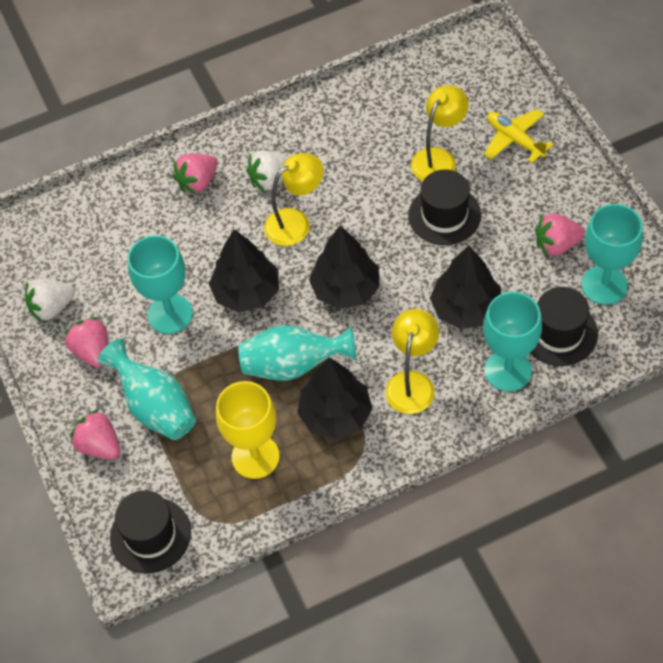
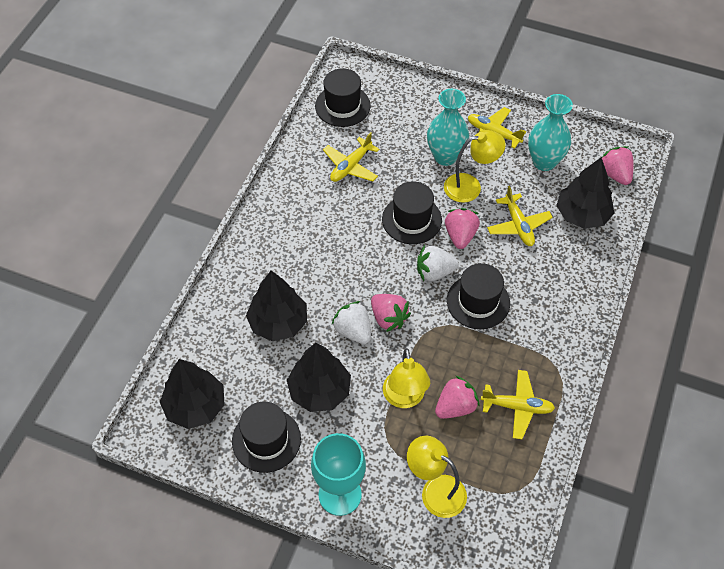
black hat: 3 -> 4
turquoise goblet: 3 -> 1
yellow goblet: 1 -> 0
yellow plane: 1 -> 4

